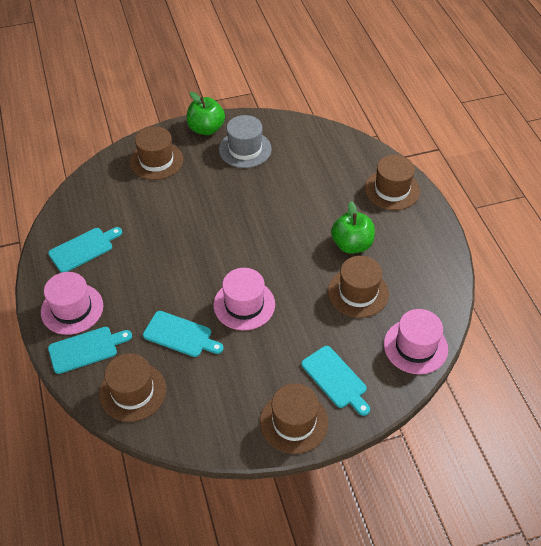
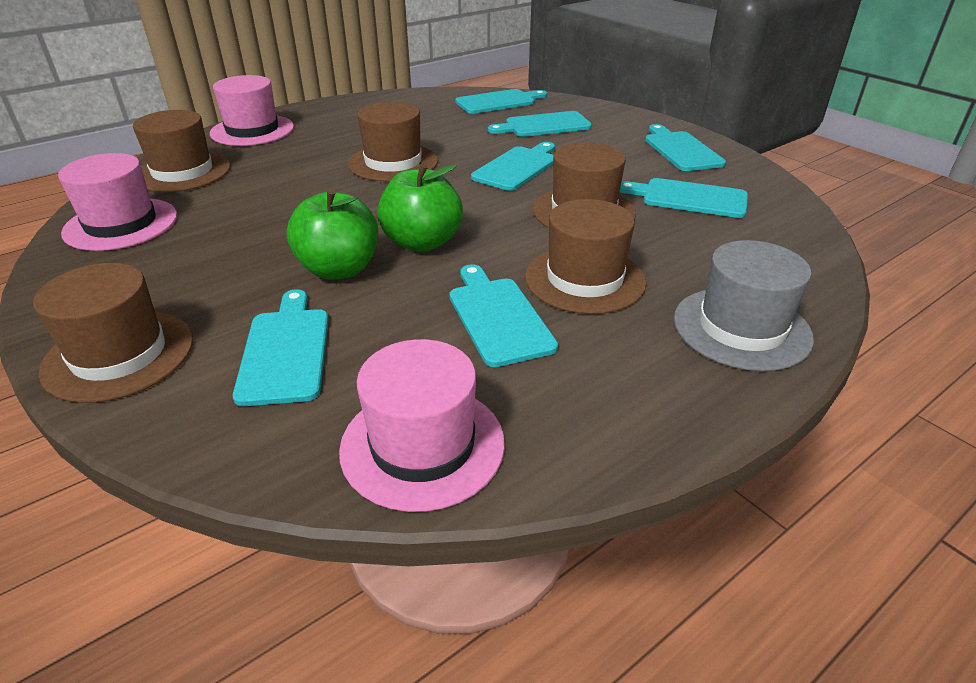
turquoise cutting board: 4 -> 7

